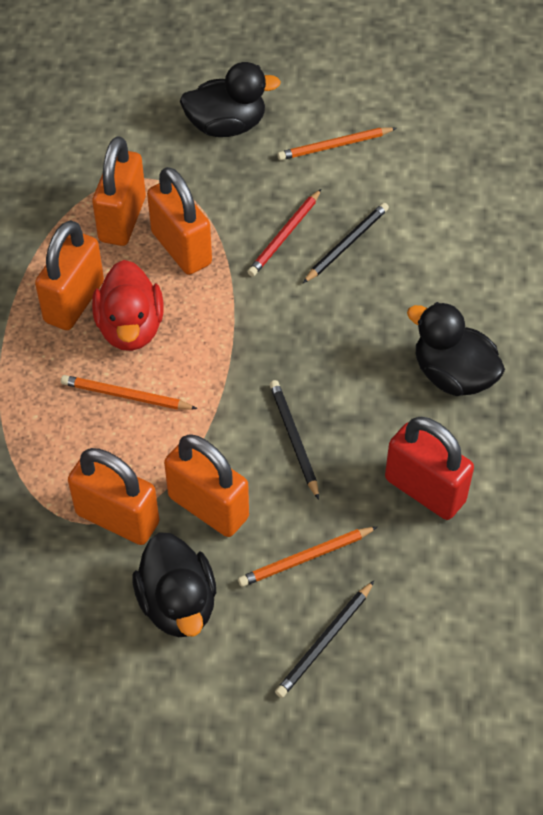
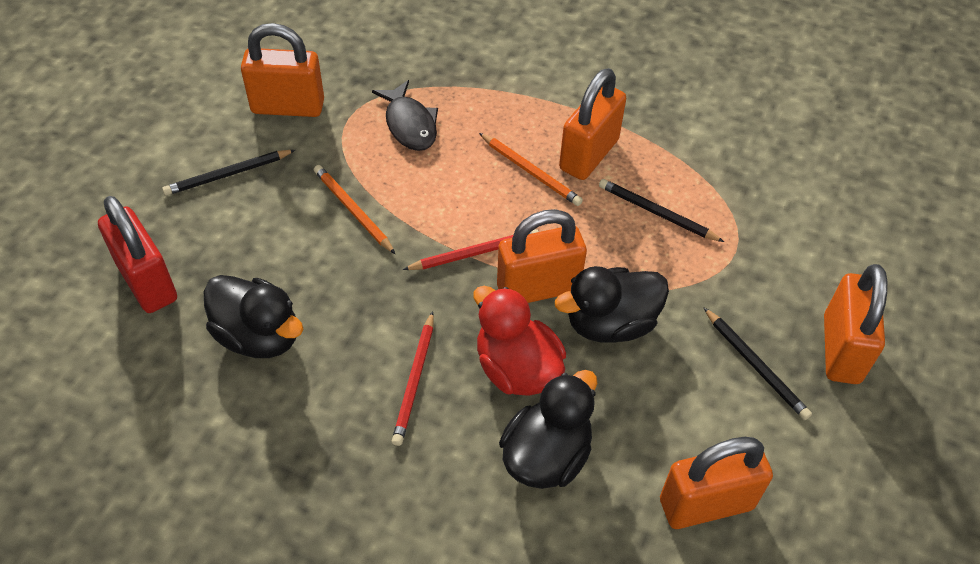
black fish: 0 -> 1
orange pencil: 3 -> 2
red pencil: 1 -> 2

